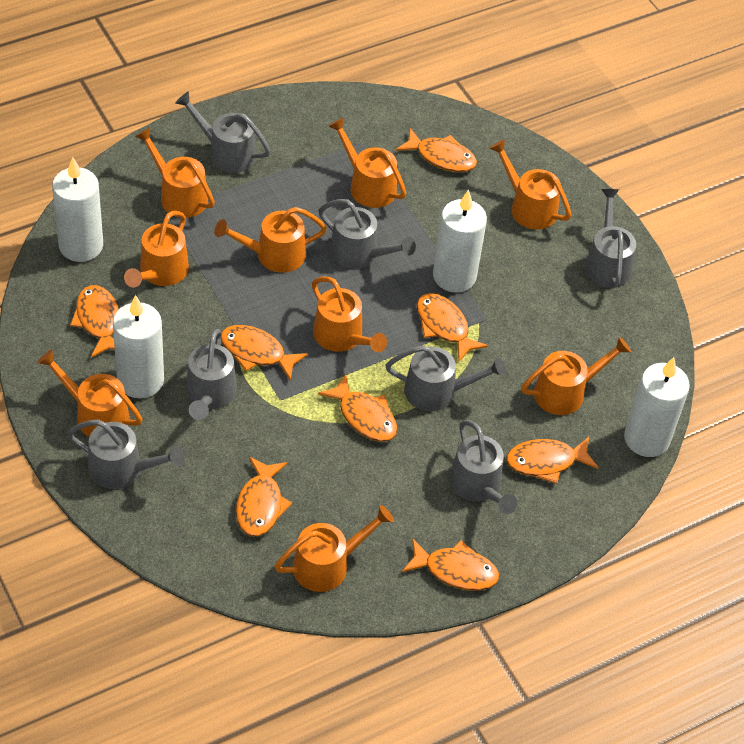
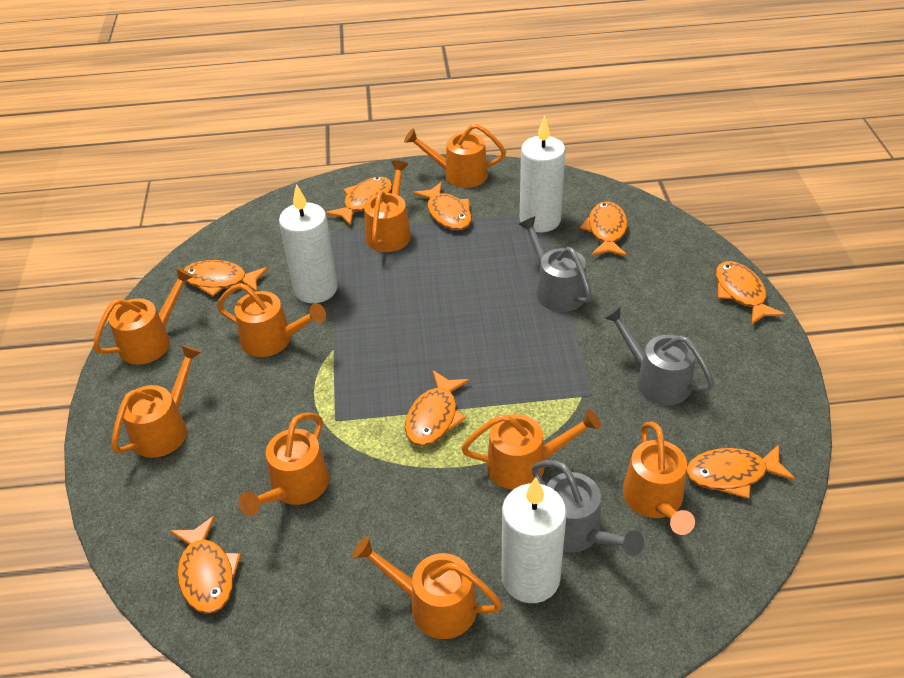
grey watering can: 7 -> 3
white candle: 4 -> 3

